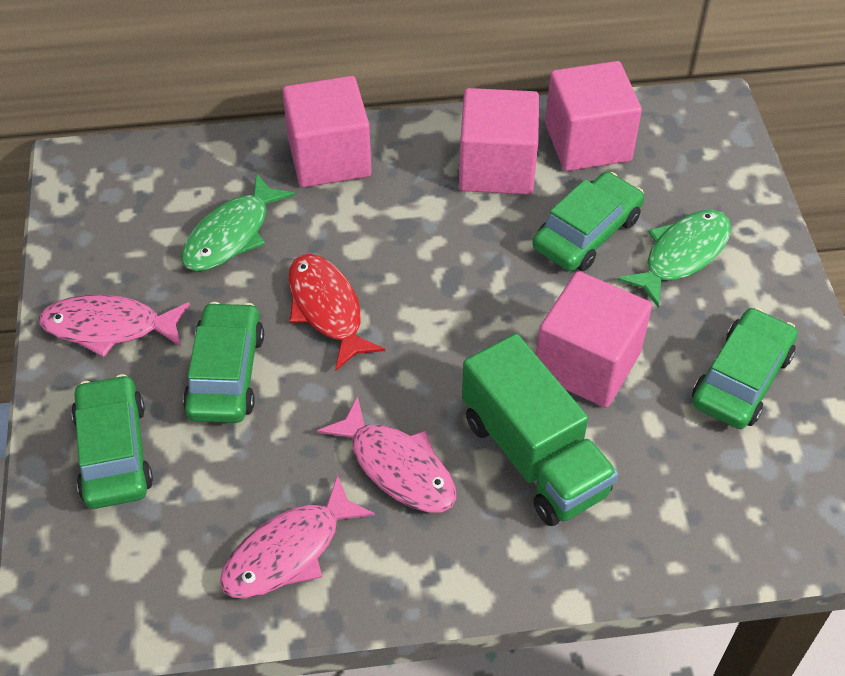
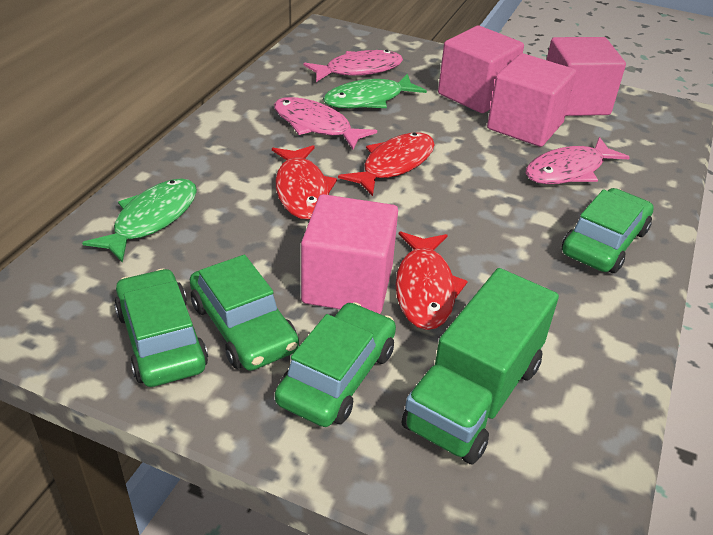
red fish: 1 -> 3

